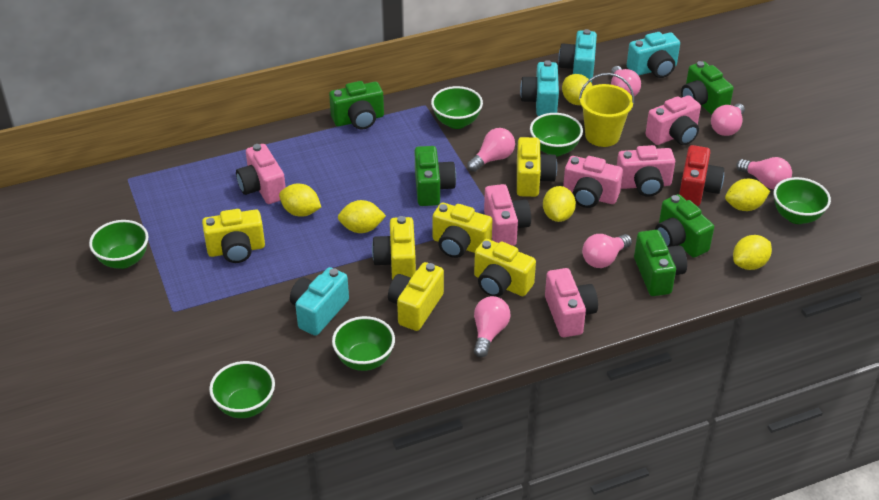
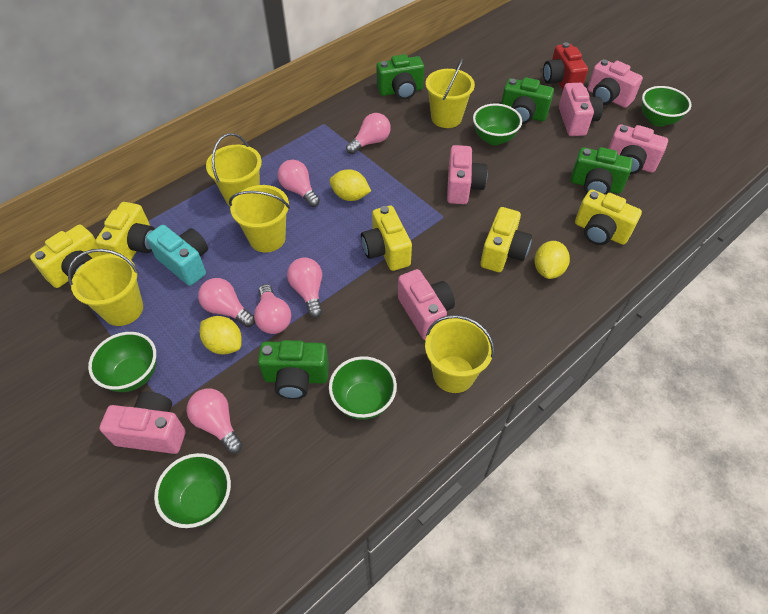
green bowl: 6 -> 5
green camera: 5 -> 4
turquoise camera: 4 -> 1
yellow bucket: 1 -> 5
yellow camera: 6 -> 5
yellow lemon: 6 -> 3

